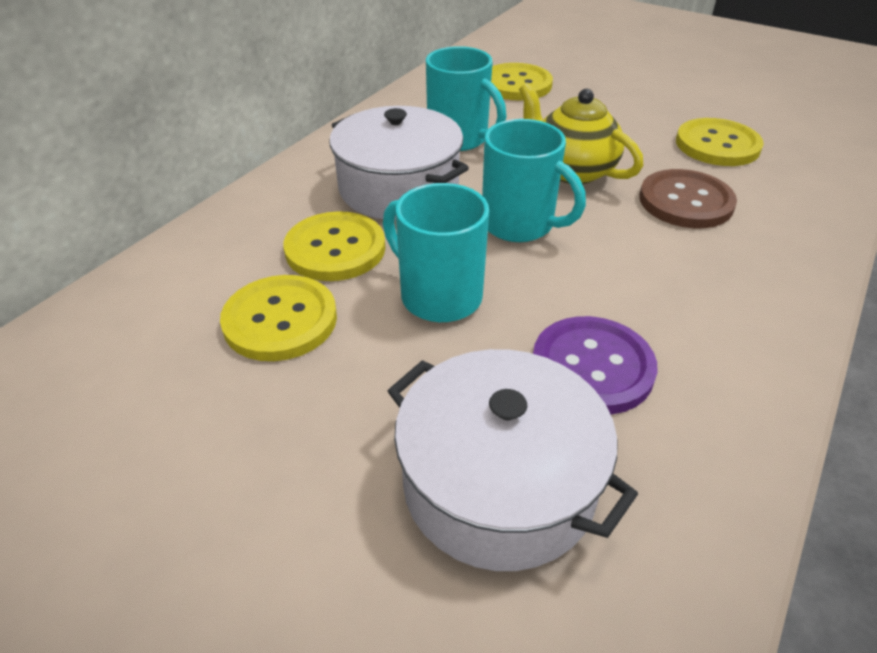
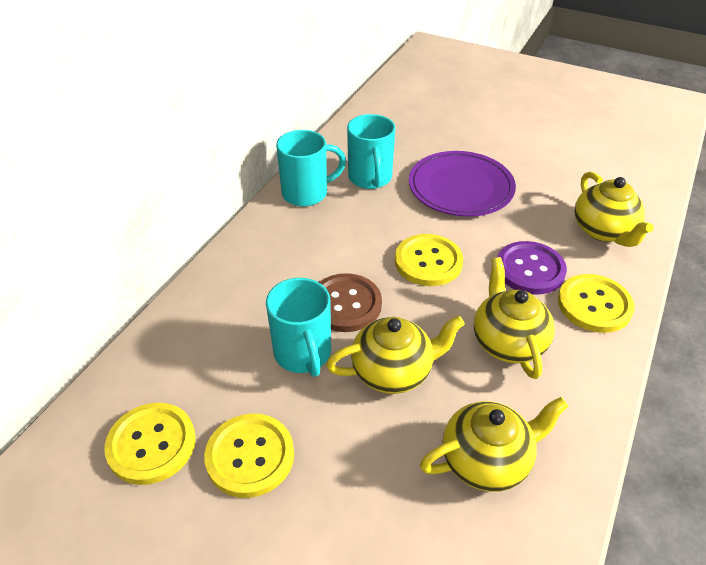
purple plate: 0 -> 1
white pot: 2 -> 0
yellow teapot: 1 -> 4

